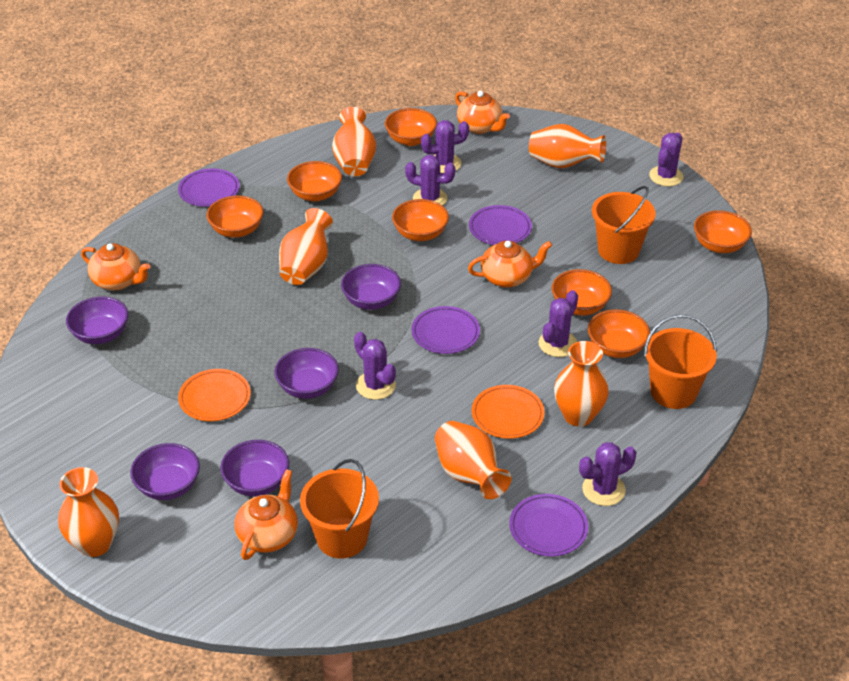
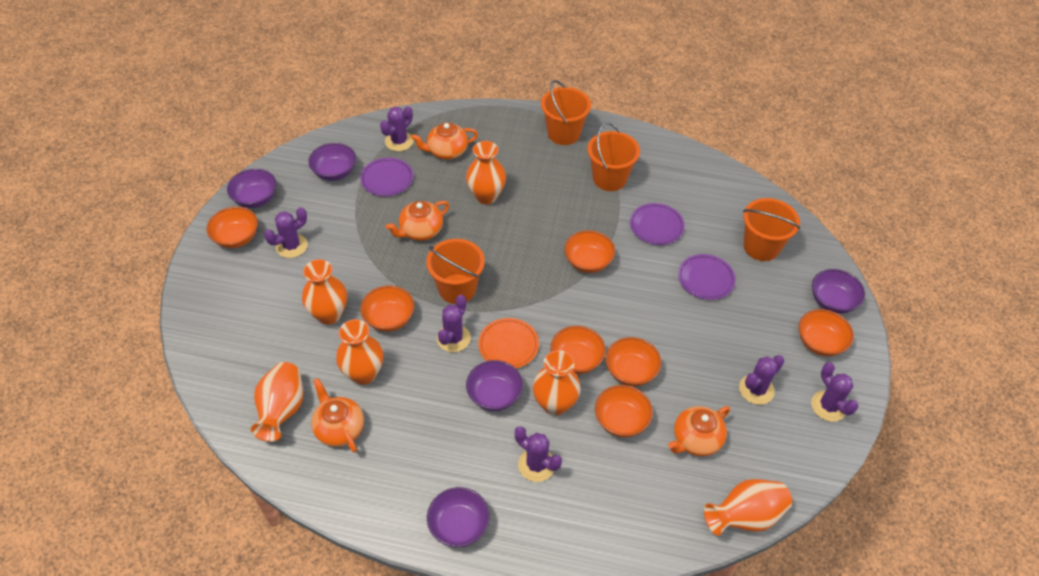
orange bucket: 3 -> 4
orange plate: 2 -> 1
purple plate: 4 -> 3

